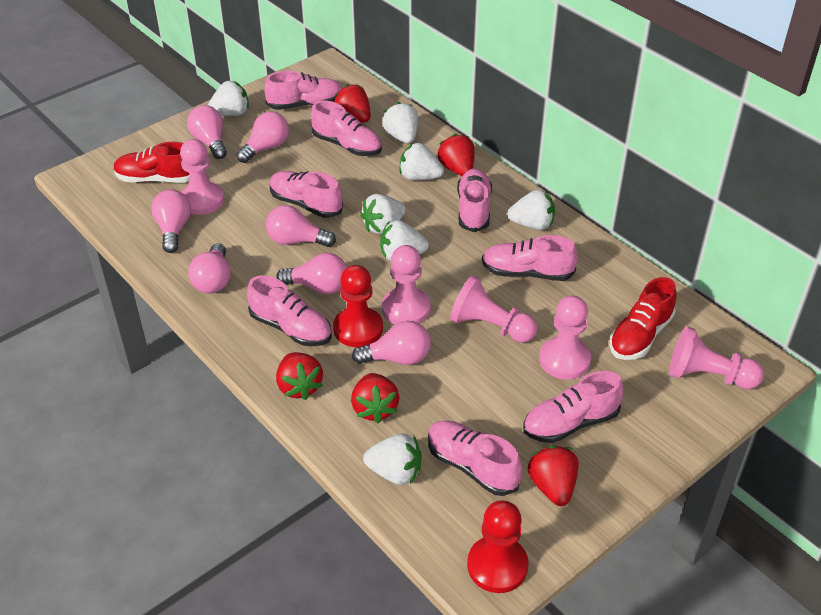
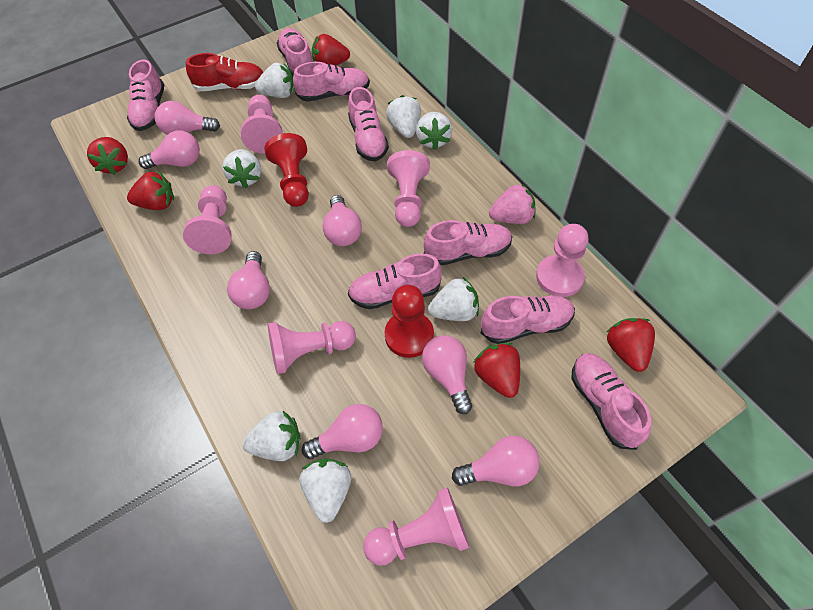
pink pawn: 5 -> 6
pink strawberry: 0 -> 1
red shoe: 2 -> 1

